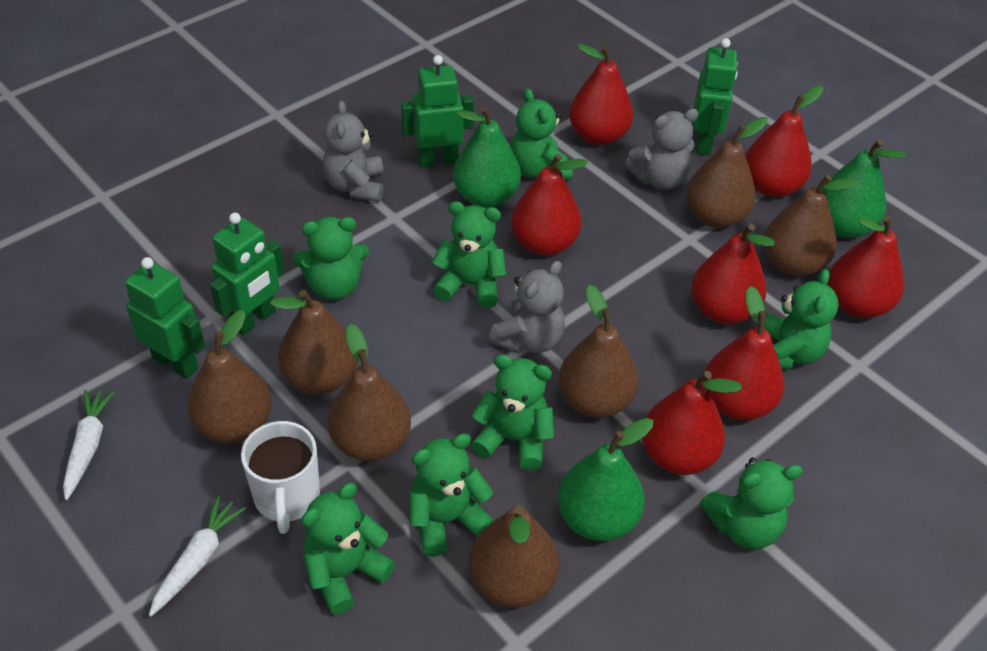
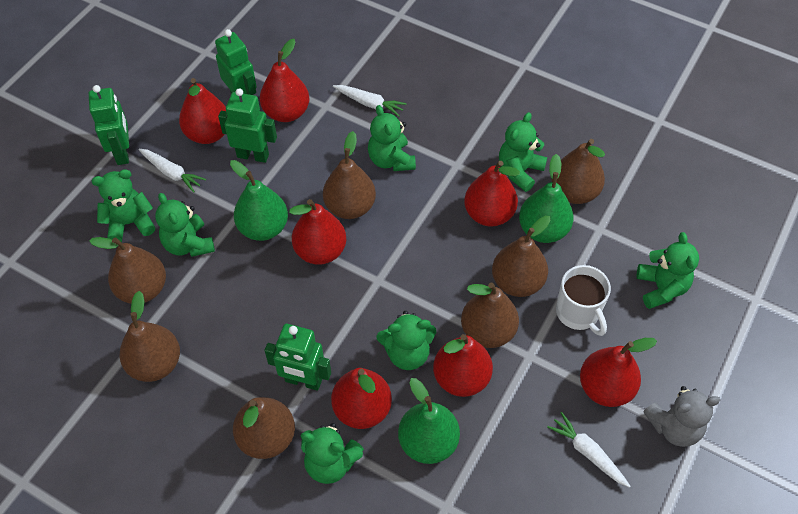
green teddy bear: 8 -> 7
grey teddy bear: 3 -> 1
white carrot: 2 -> 3

